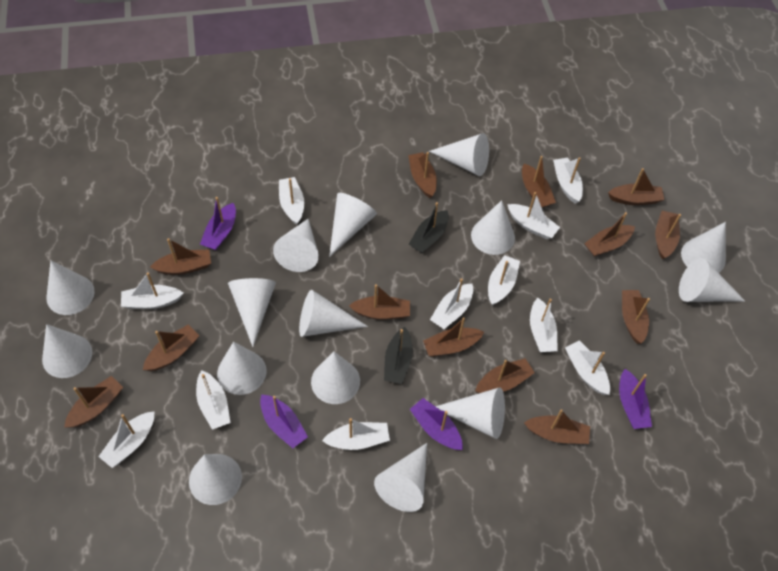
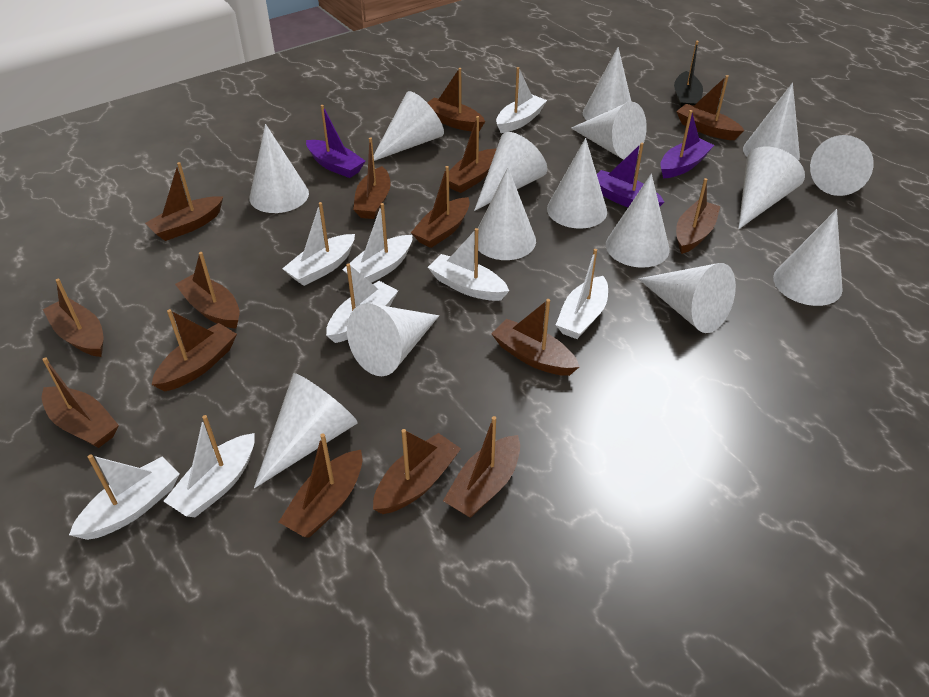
black boat: 2 -> 1
brown boat: 13 -> 15
purple boat: 4 -> 3
white boat: 11 -> 8

